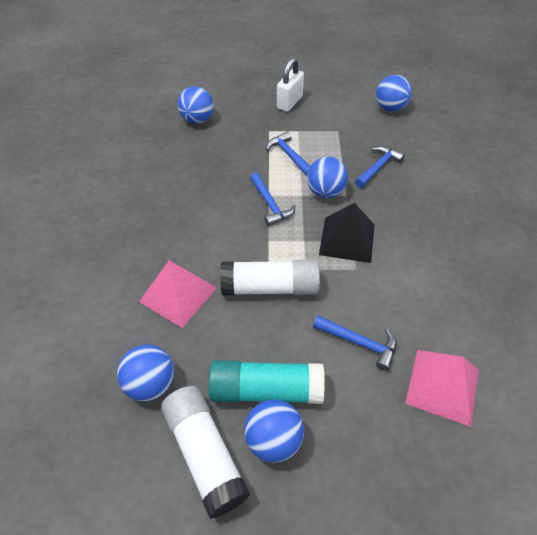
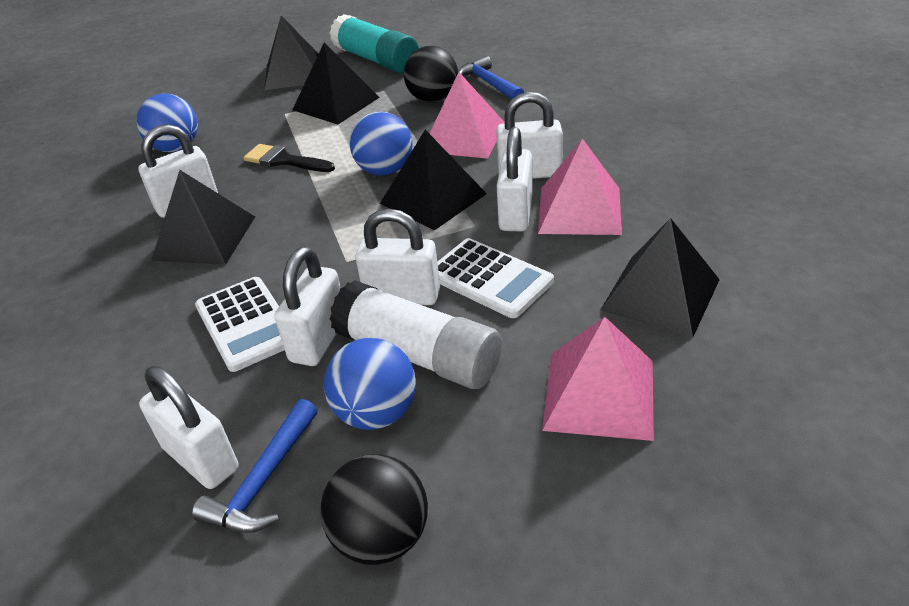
black ball: 0 -> 2
black brush: 0 -> 1
black pyramid: 1 -> 5
blue ball: 5 -> 3
blue hammer: 4 -> 2
pink pyramid: 2 -> 3
white calculator: 0 -> 2
white glue stick: 2 -> 1
white padlock: 1 -> 6

